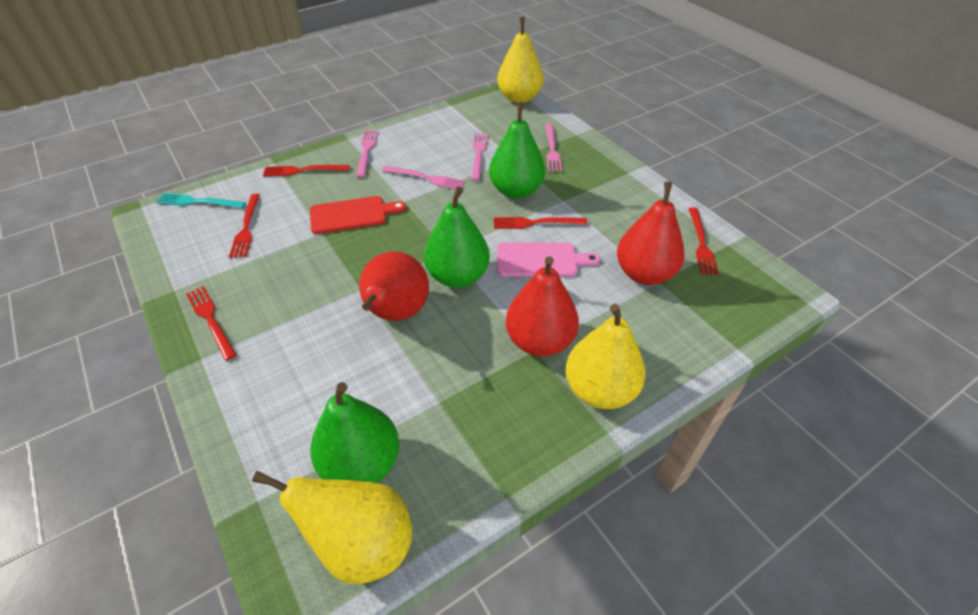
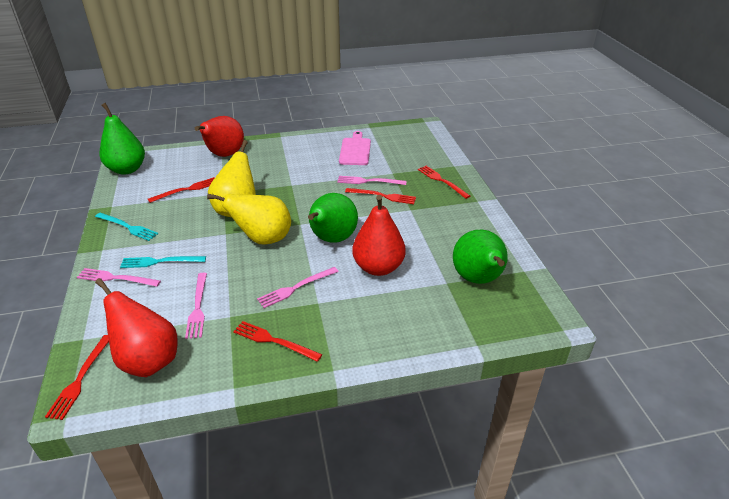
red cutting board: 1 -> 0
turquoise fork: 1 -> 2
yellow pear: 3 -> 2

